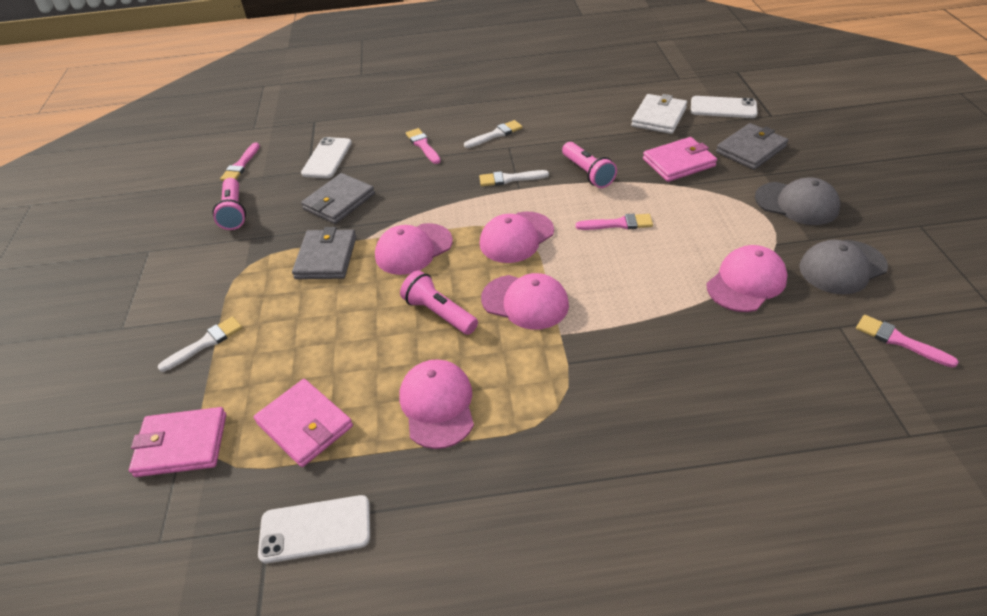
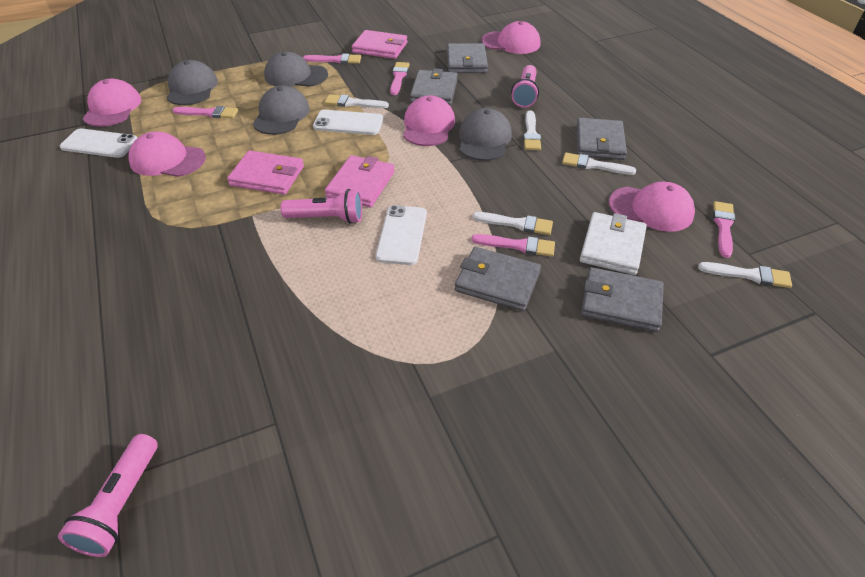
grey cap: 2 -> 4
grey wallet: 3 -> 5
pink brush: 4 -> 5
white brush: 3 -> 5

